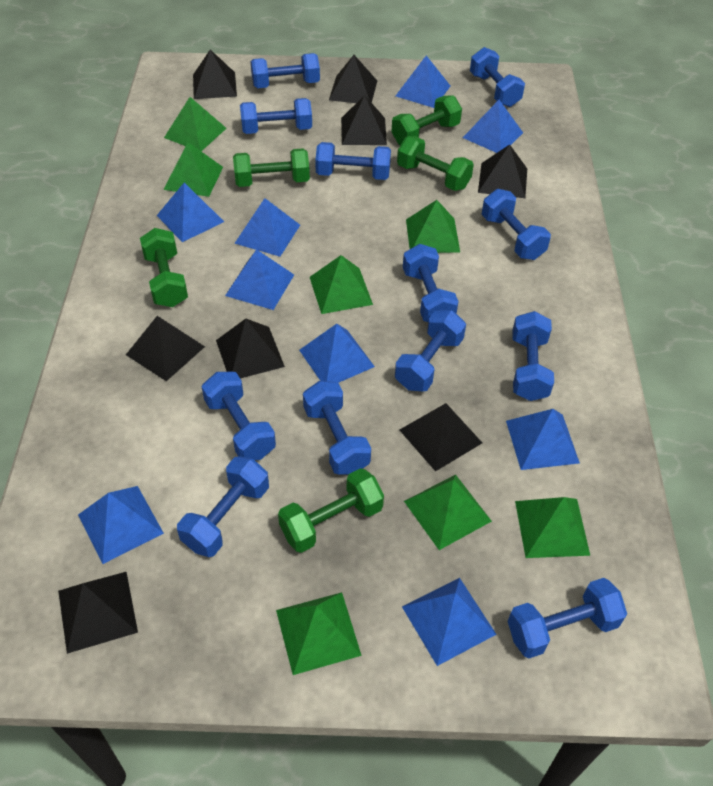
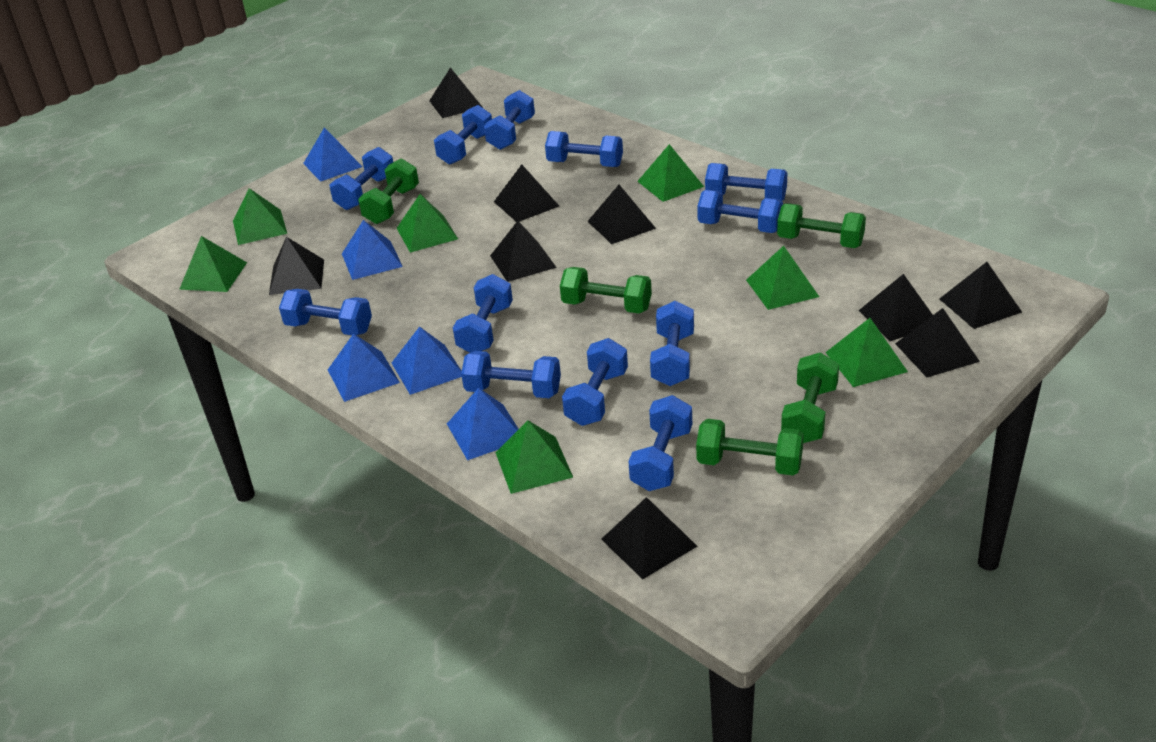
black pyramid: 8 -> 9
blue pyramid: 9 -> 5

